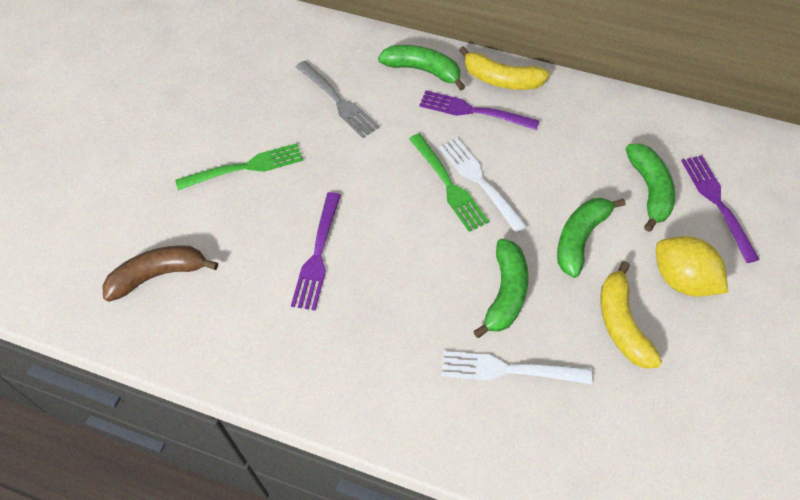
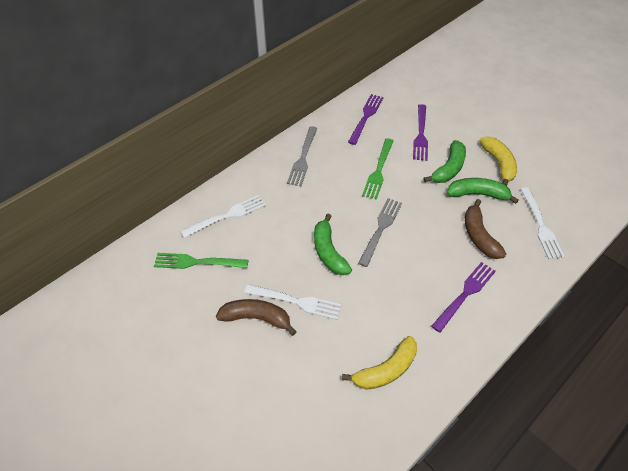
brown banana: 1 -> 2
green banana: 4 -> 3
grey fork: 1 -> 2
white fork: 2 -> 3
yellow lemon: 1 -> 0

